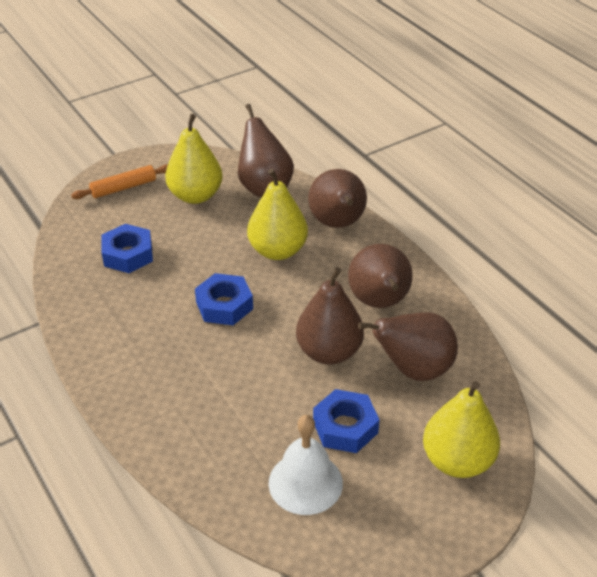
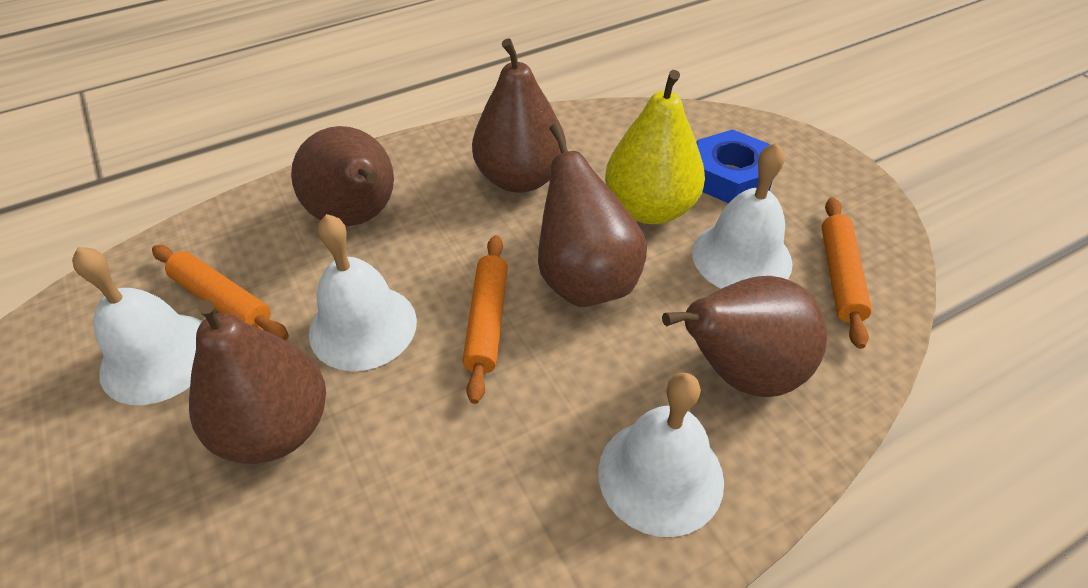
blue nut: 3 -> 1
orange rolling pin: 1 -> 3
white bell: 1 -> 4
yellow pear: 3 -> 1

